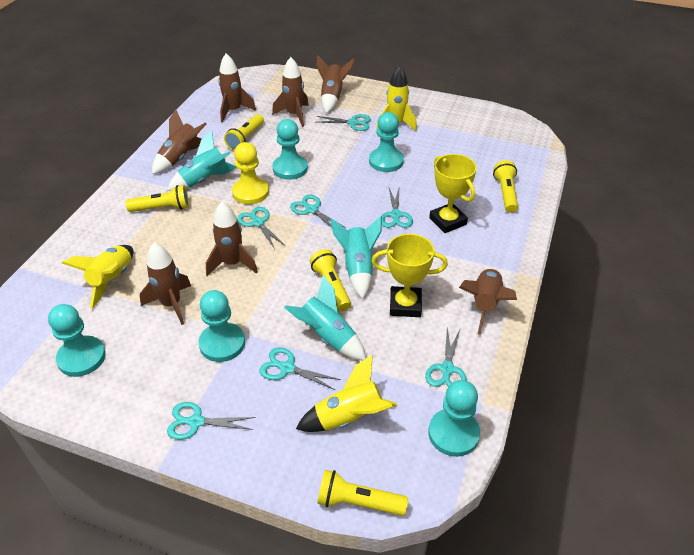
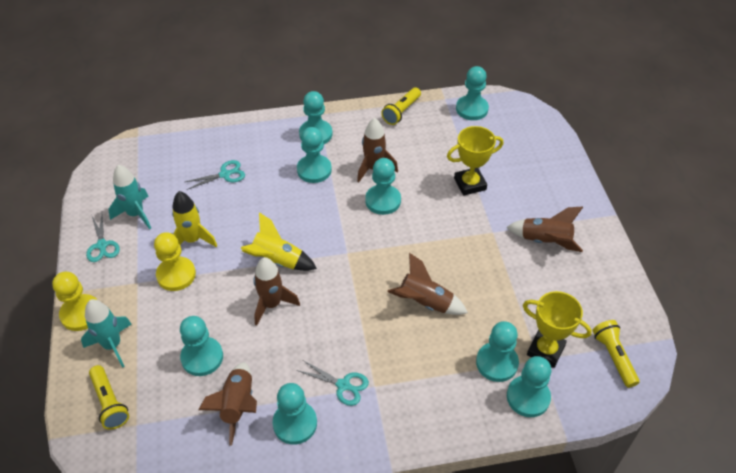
brown rocket: 7 -> 5
turquoise pawn: 5 -> 8
turquoise rocket: 3 -> 2
turquoise scissors: 7 -> 3
yellow flashlight: 5 -> 3
yellow pawn: 1 -> 2
yellow rocket: 3 -> 2

